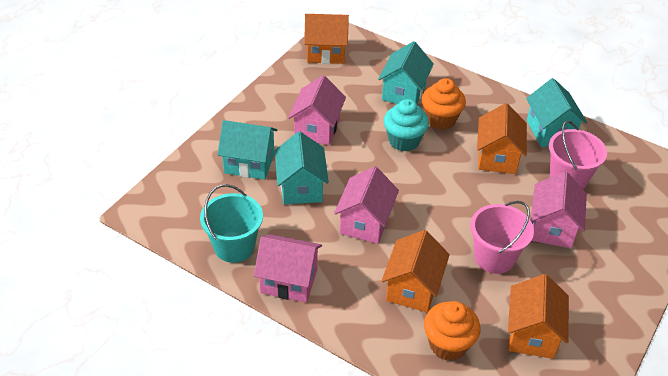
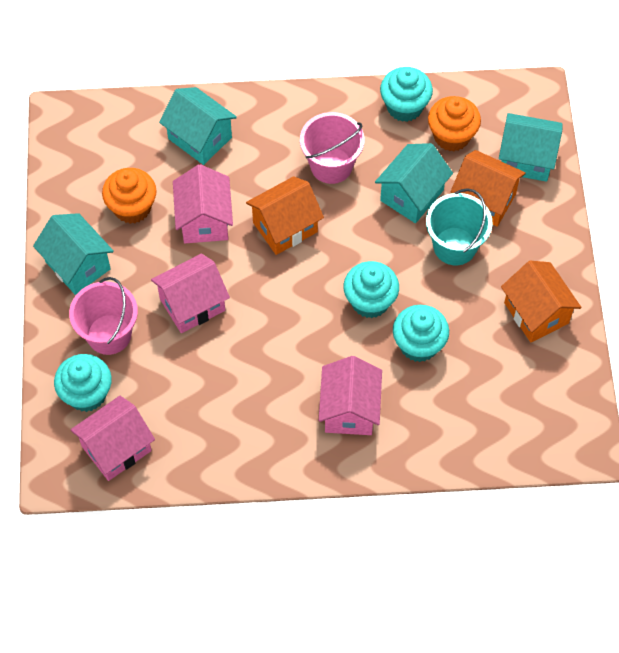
orange house: 4 -> 3
turquoise cupcake: 1 -> 4

